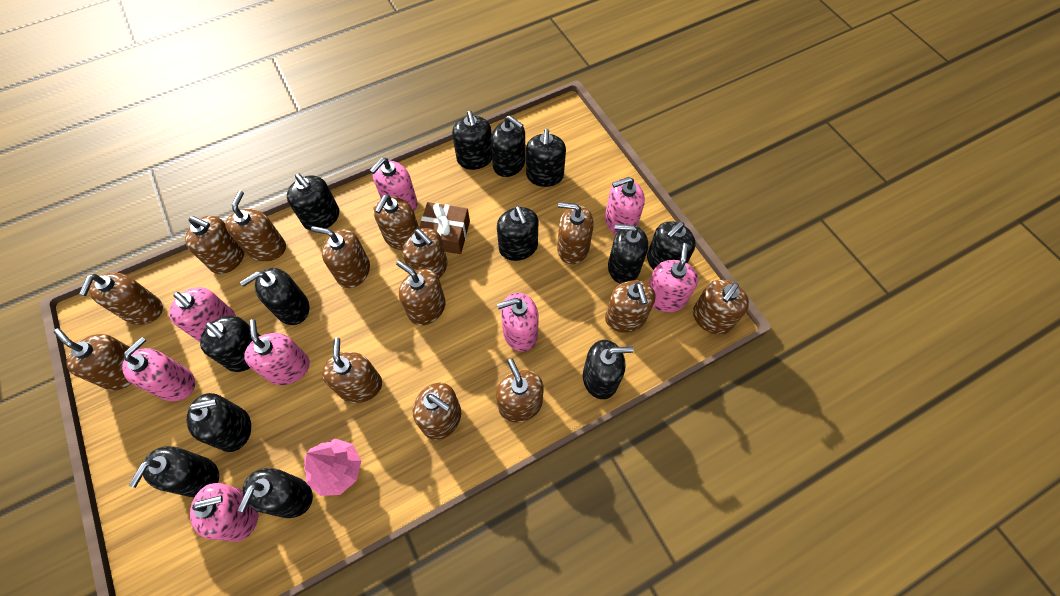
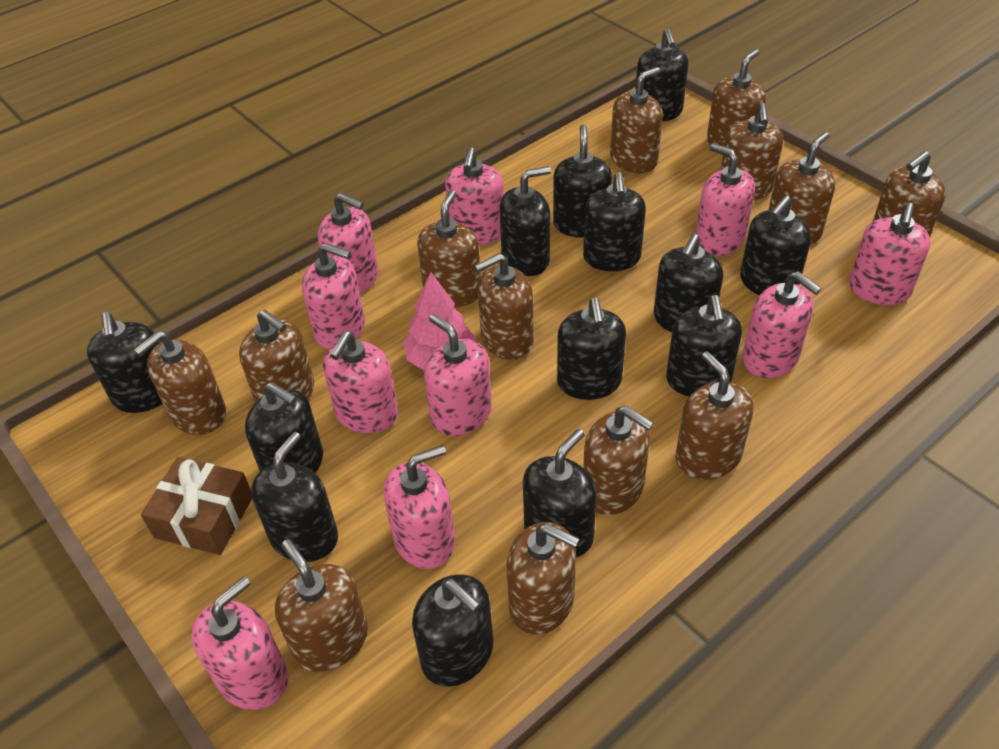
brown soap dispenser: 14 -> 13
pink soap dispenser: 8 -> 10

